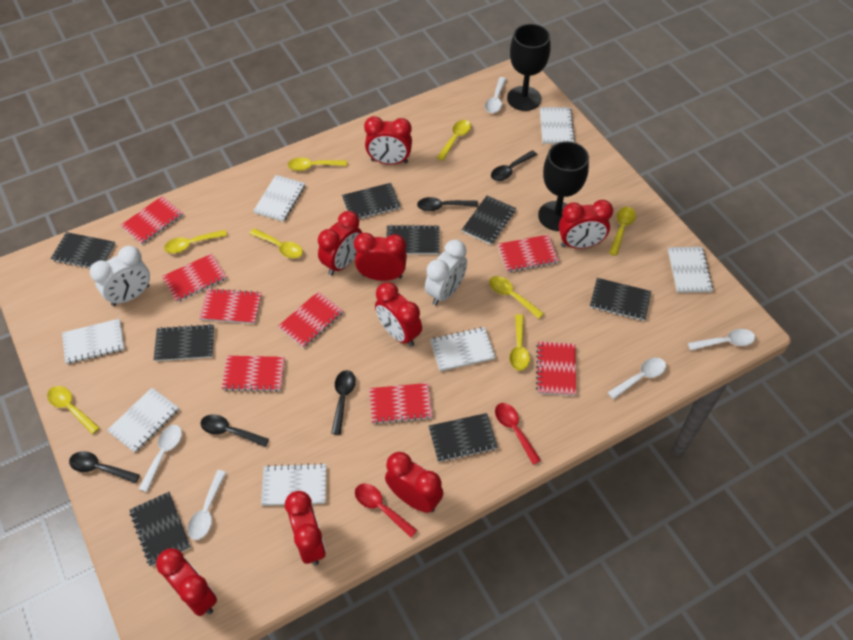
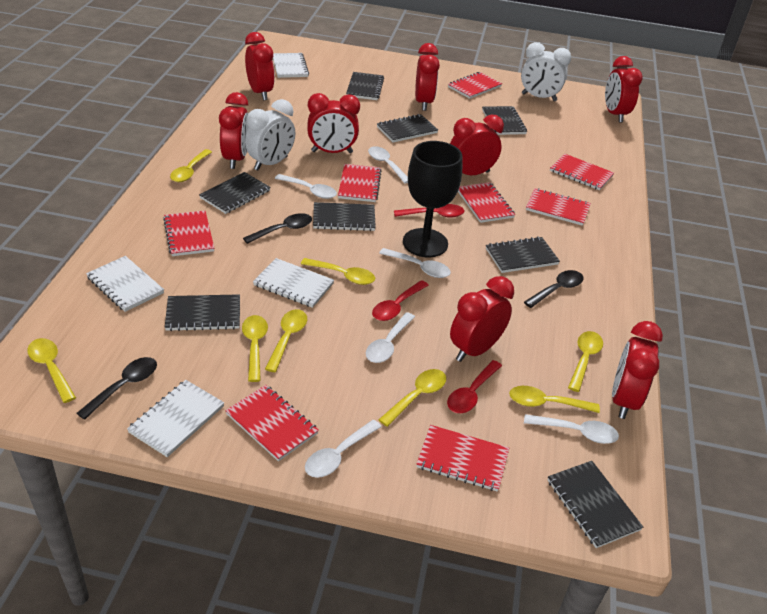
black goblet: 2 -> 1
black spoon: 5 -> 3
red spoon: 2 -> 3
white notebook: 7 -> 4
white spoon: 5 -> 6

